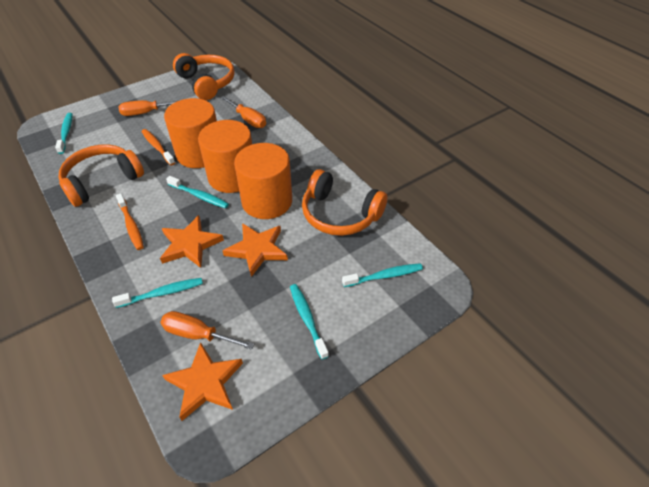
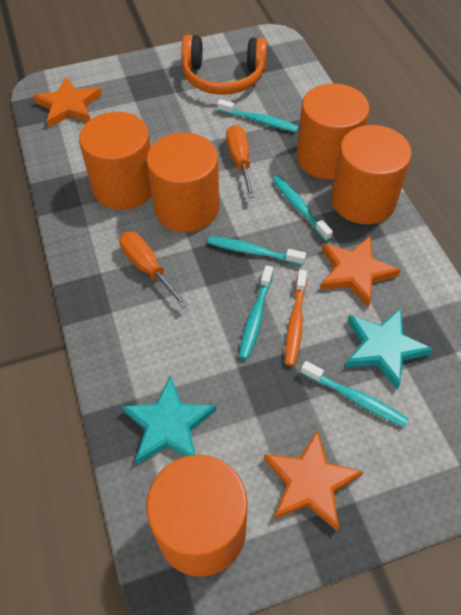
orange cylinder: 3 -> 5
orange headphones: 3 -> 1
orange screwdriver: 3 -> 2
orange toothbrush: 2 -> 1
turquoise star: 0 -> 2

